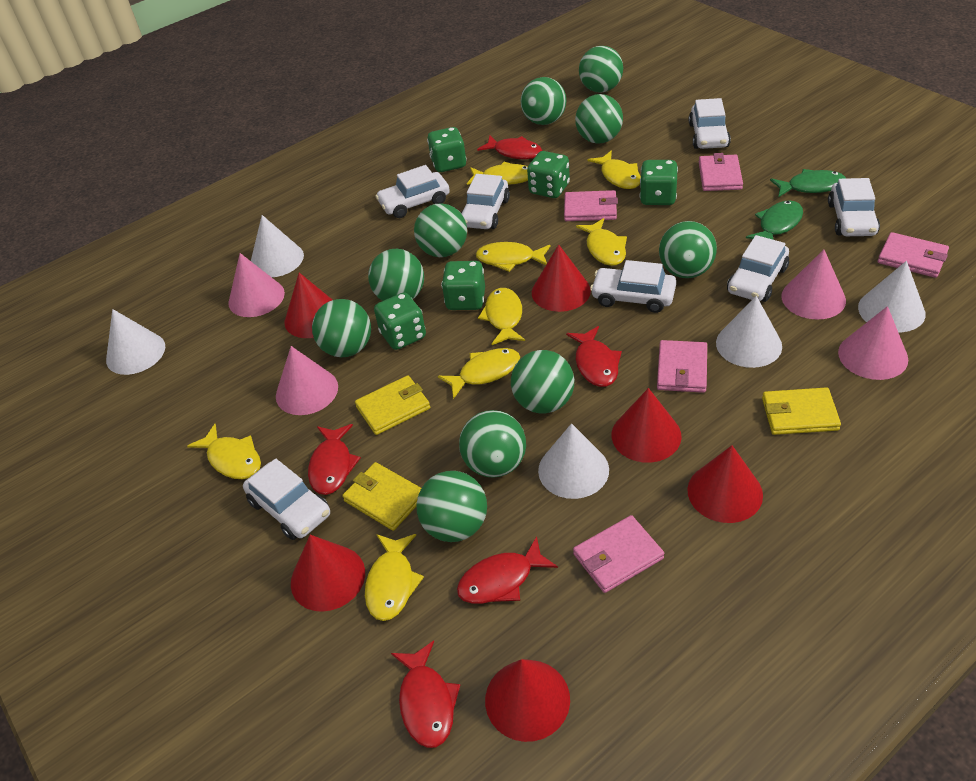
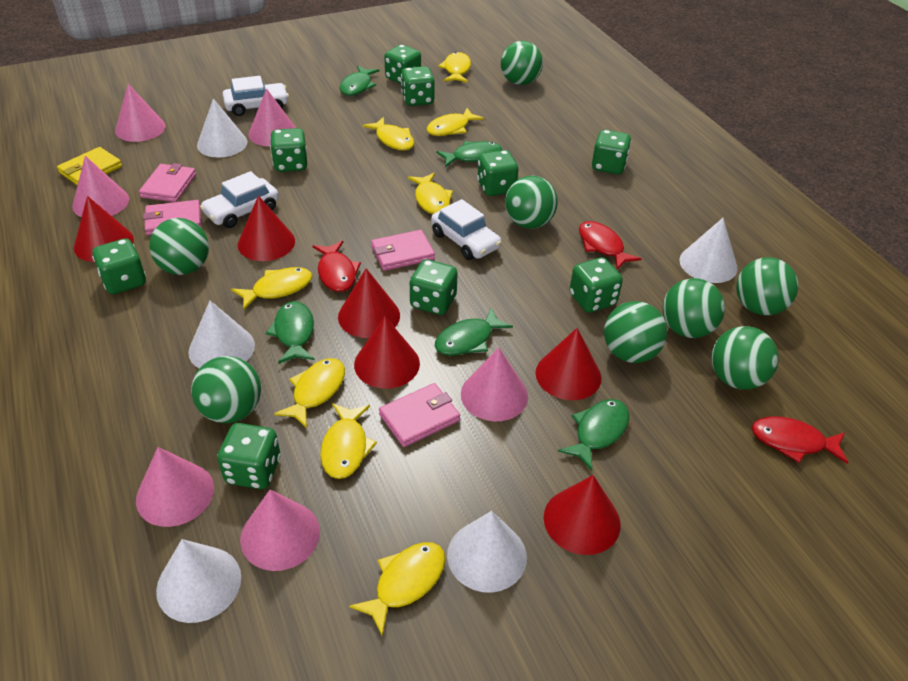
green ball: 10 -> 8
green dice: 5 -> 9
green fish: 2 -> 5
pink cone: 4 -> 6
pink wallet: 5 -> 4
red fish: 5 -> 3
white car: 7 -> 3
yellow wallet: 3 -> 1

